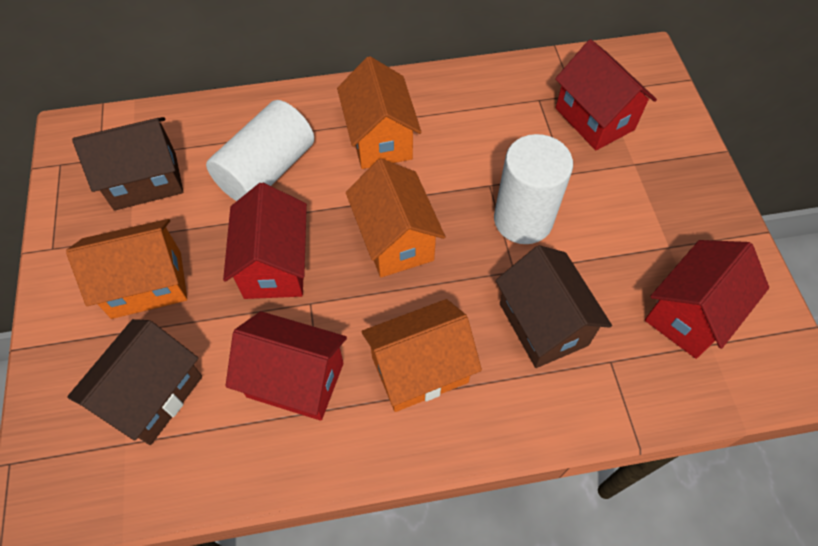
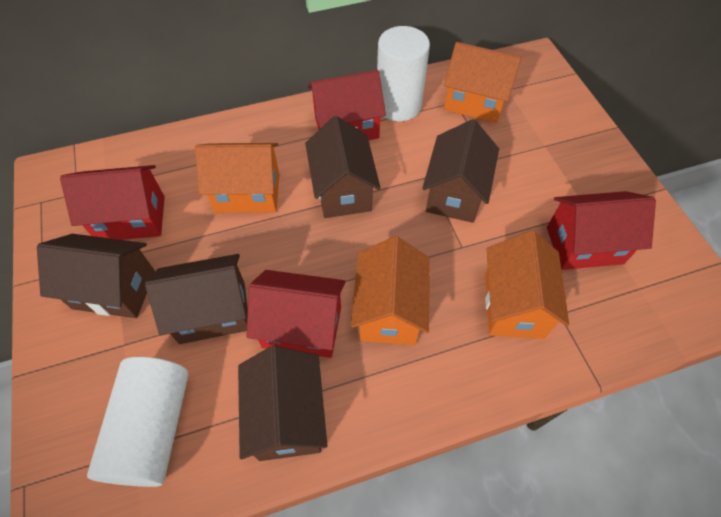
brown house: 3 -> 5

